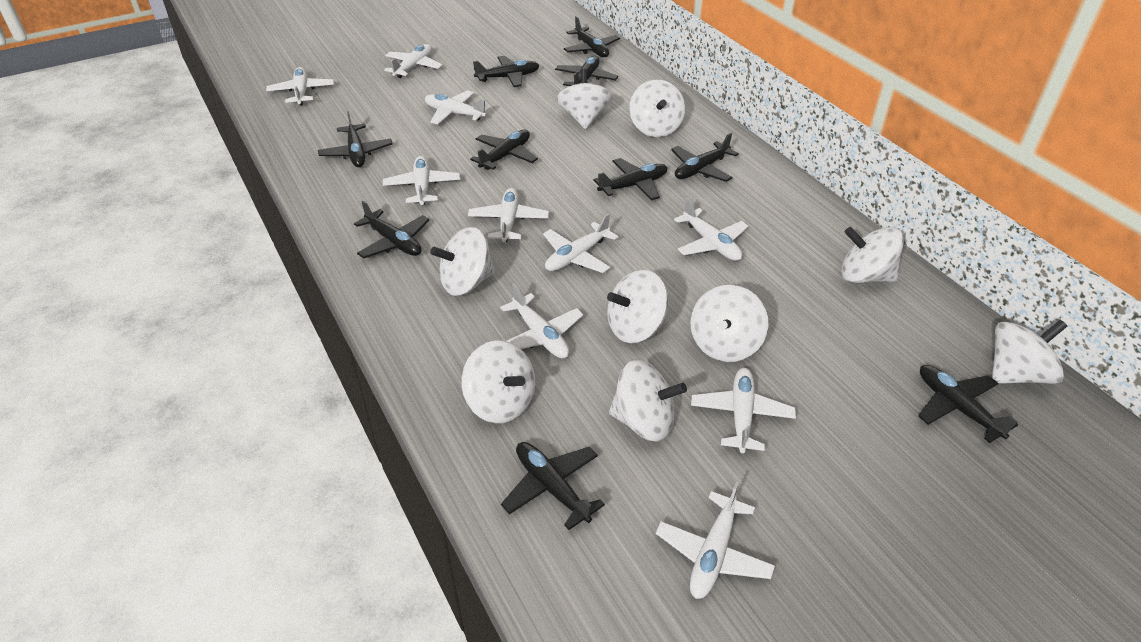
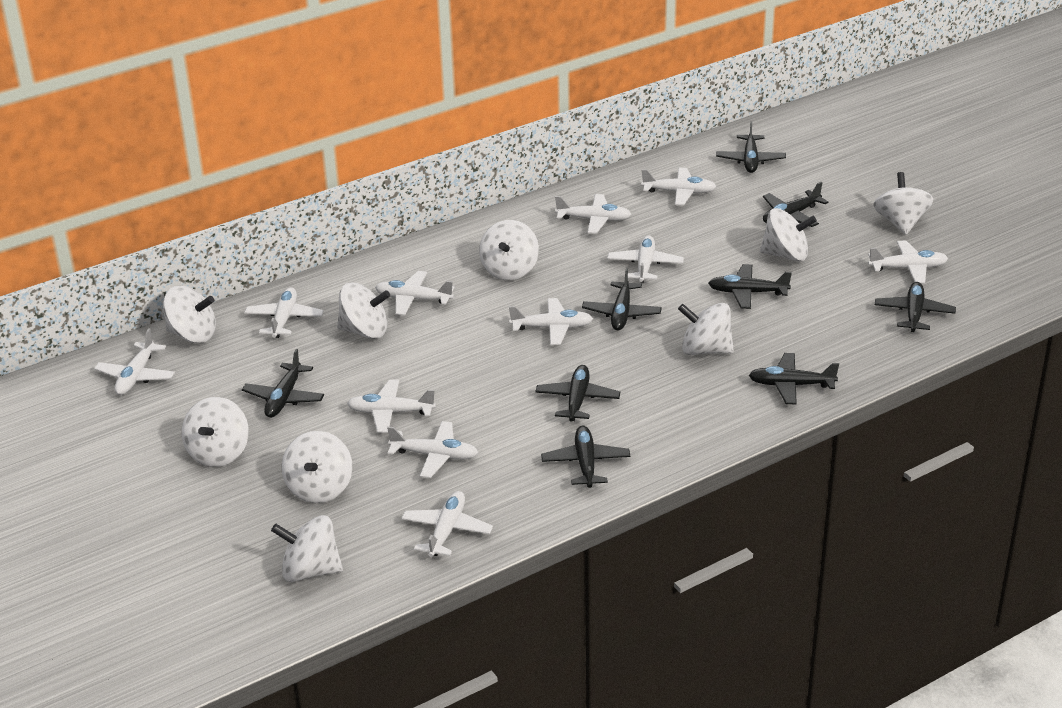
black plane: 10 -> 9
white plane: 10 -> 11

